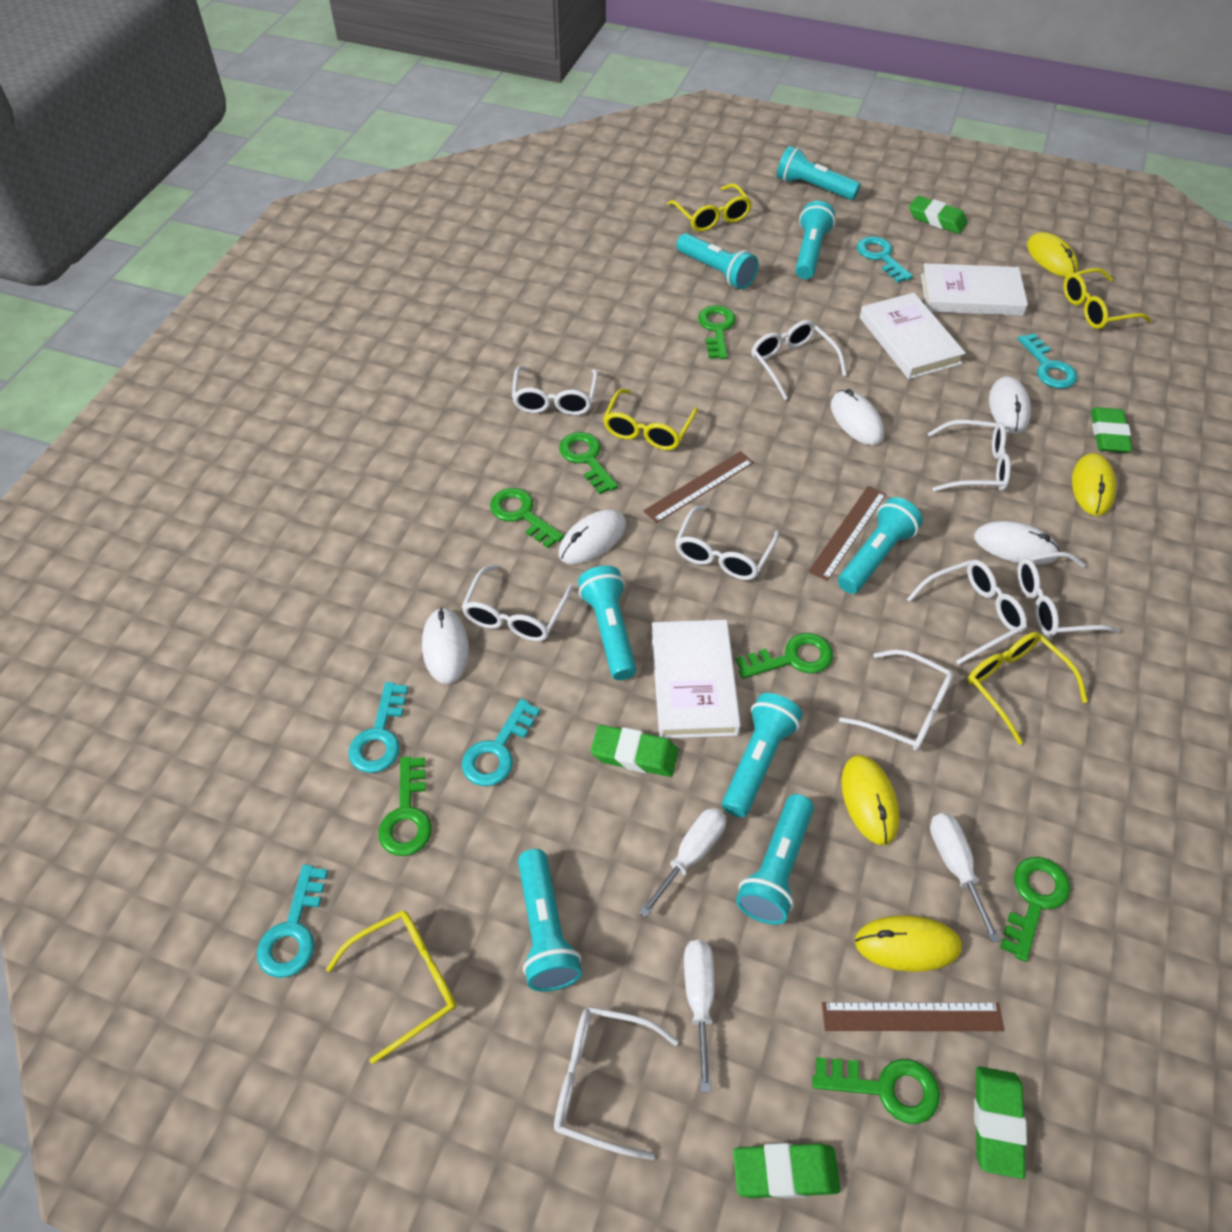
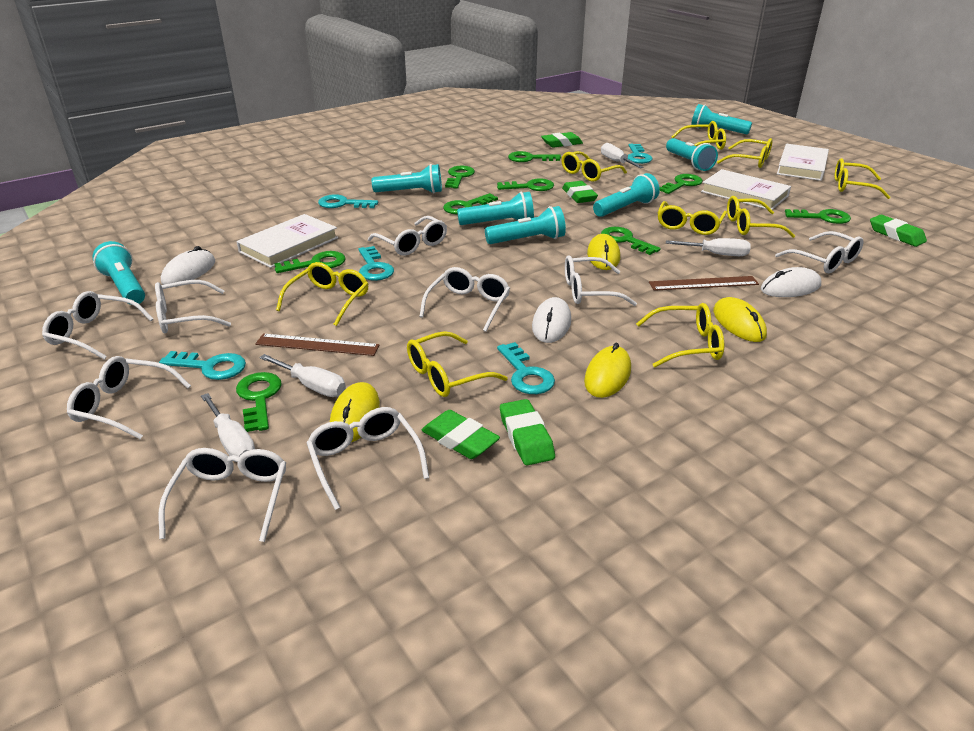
brown ruler: 3 -> 2
green key: 7 -> 9
turquoise flashlight: 8 -> 7
white mouse: 5 -> 3
white screwdriver: 3 -> 4
yellow glasses: 5 -> 9

